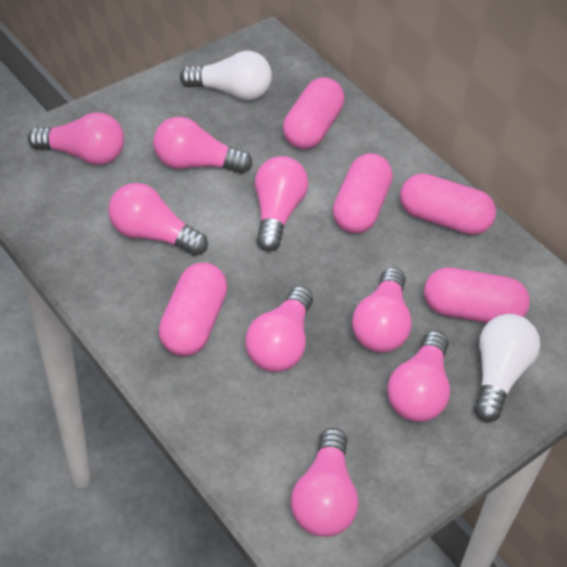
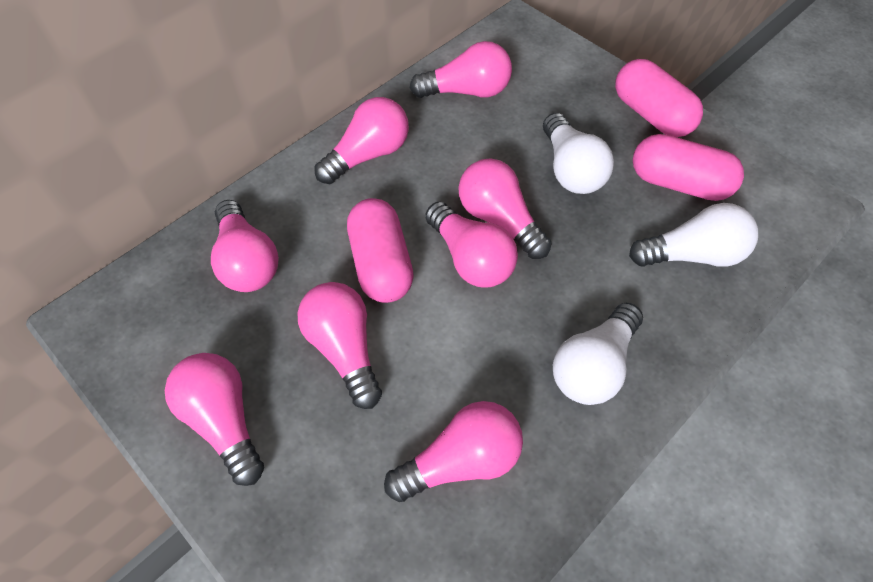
pink capsule: 5 -> 3
white light bulb: 2 -> 3

